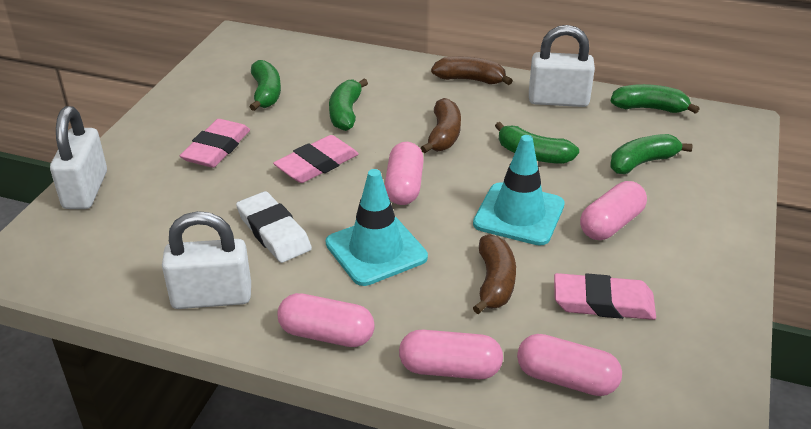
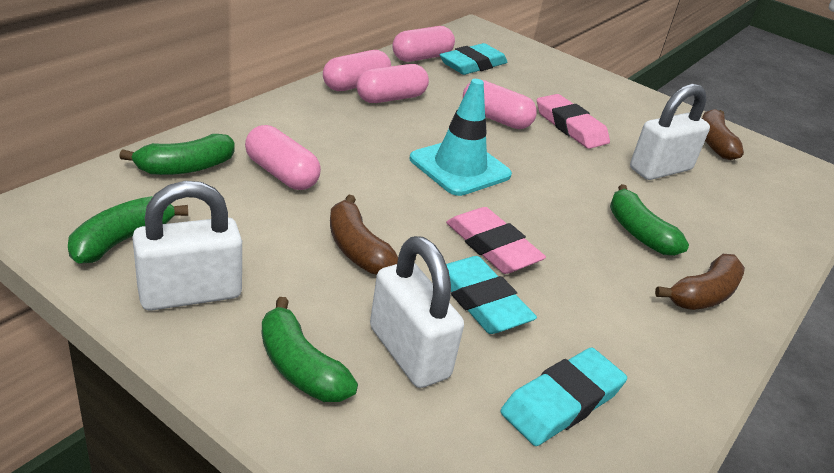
green banana: 5 -> 4
pink eraser: 3 -> 2
turquoise eraser: 0 -> 3
turquoise traffic cone: 2 -> 1
white eraser: 1 -> 0

